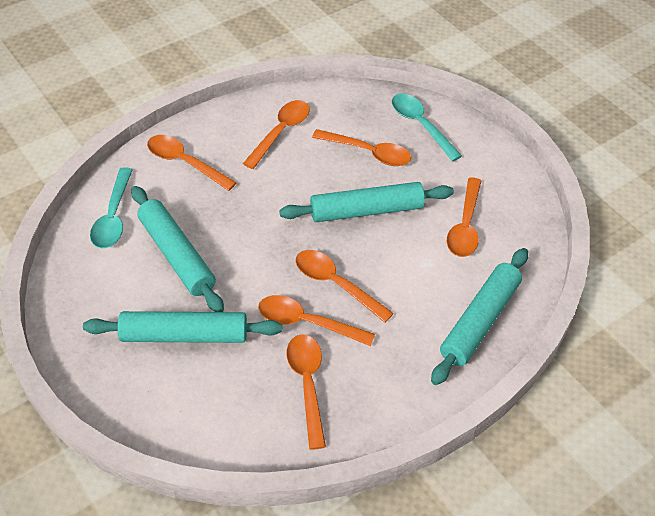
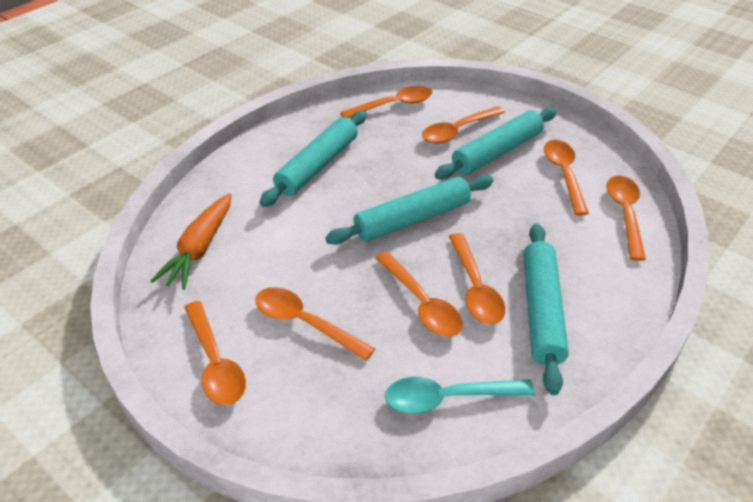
orange carrot: 0 -> 1
orange spoon: 7 -> 8
turquoise spoon: 2 -> 1

